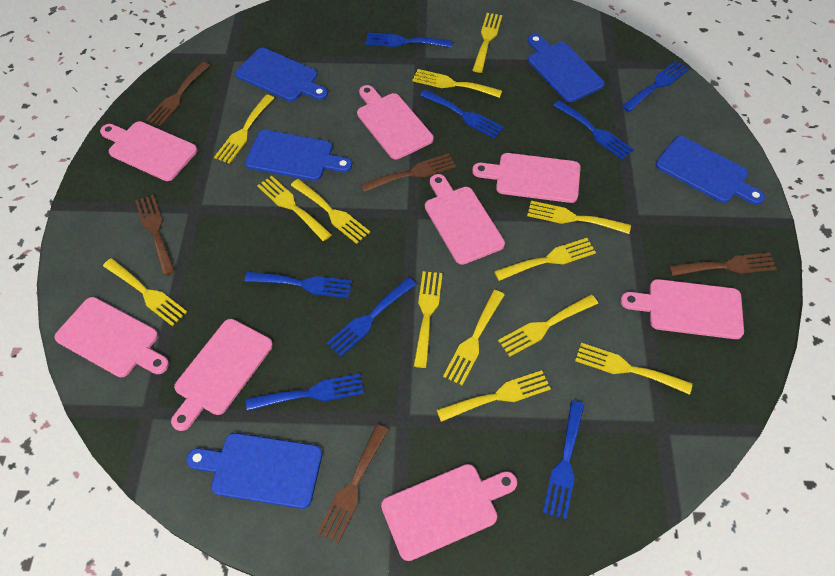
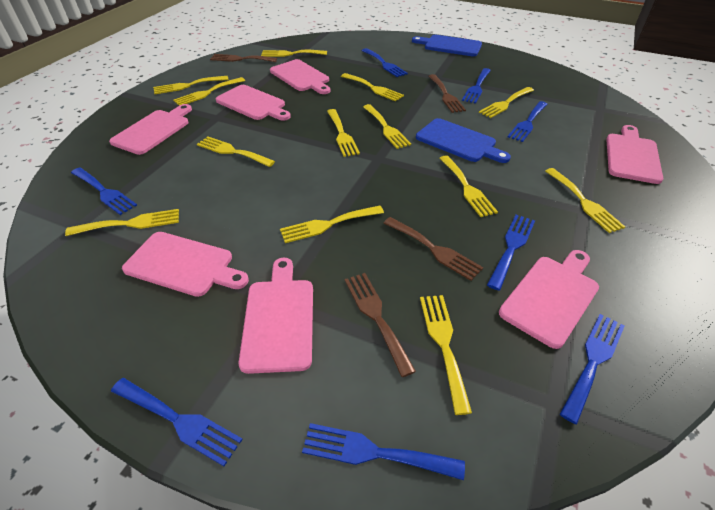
blue cutting board: 5 -> 2
brown fork: 5 -> 4
pink cutting board: 8 -> 7

